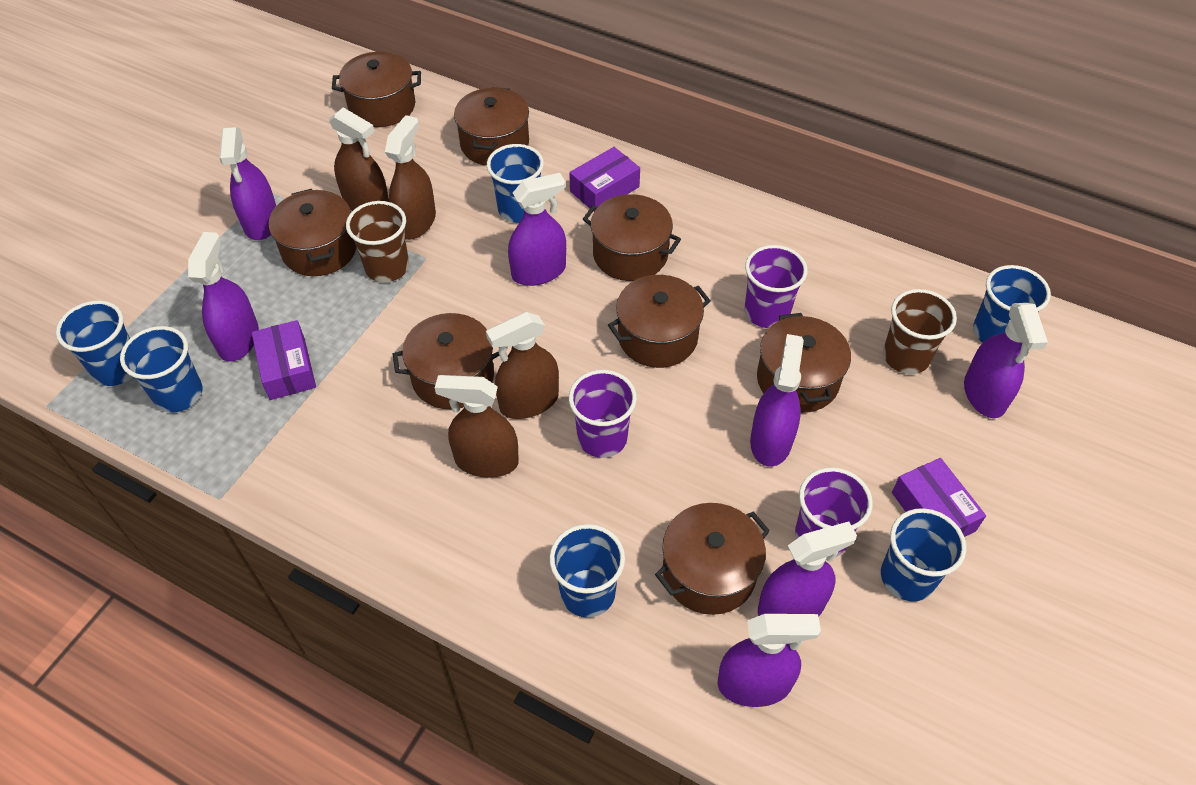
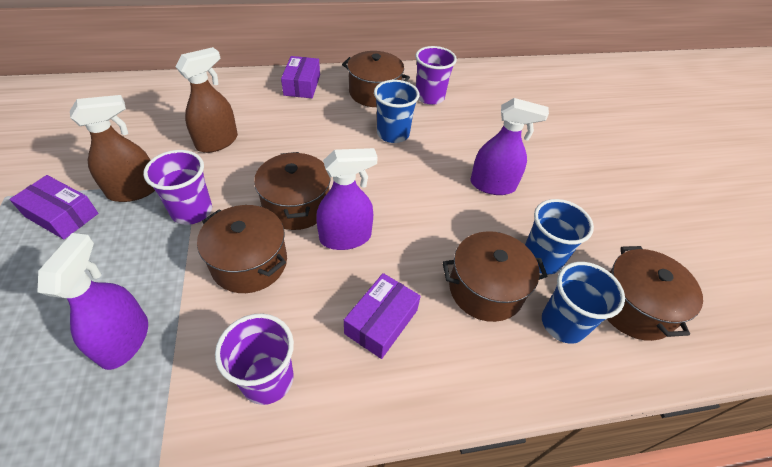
blue cup: 6 -> 3
brown cup: 2 -> 0
brown pot: 8 -> 5
brown spray bottle: 4 -> 2
purple spray bottle: 7 -> 3

